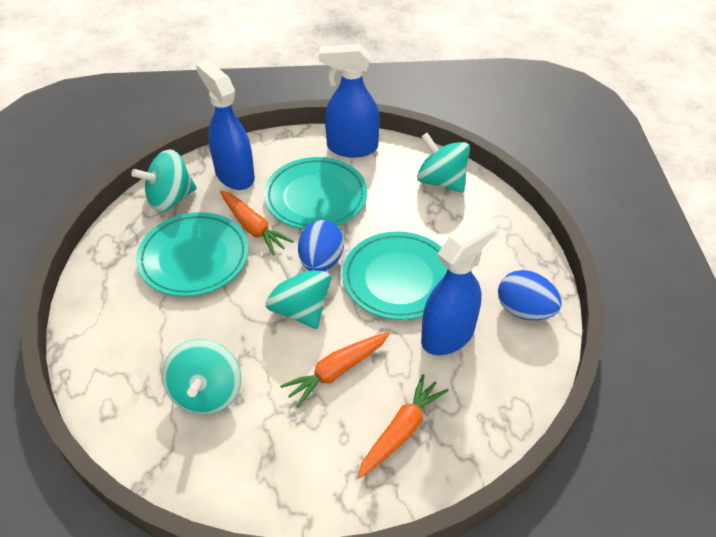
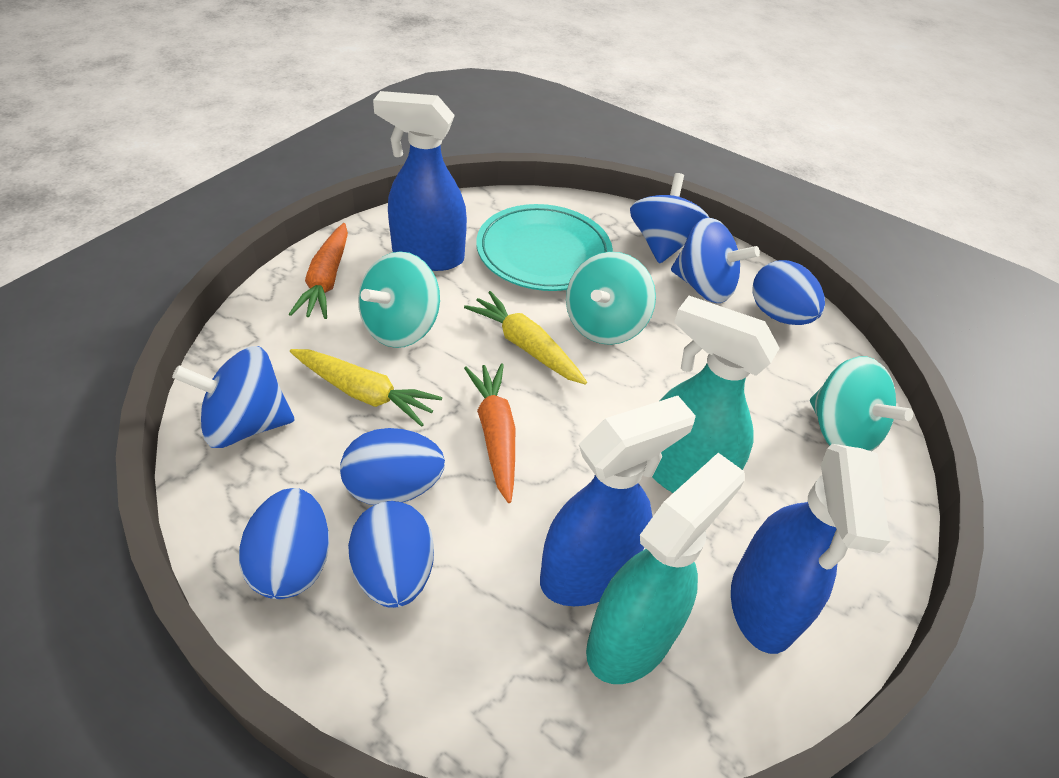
blue egg: 2 -> 4
blue spinning top: 0 -> 3
orange carrot: 3 -> 2
turquoise plate: 3 -> 1
turquoise spinning top: 4 -> 3
turquoise spray bottle: 0 -> 2
yellow carrot: 0 -> 2

